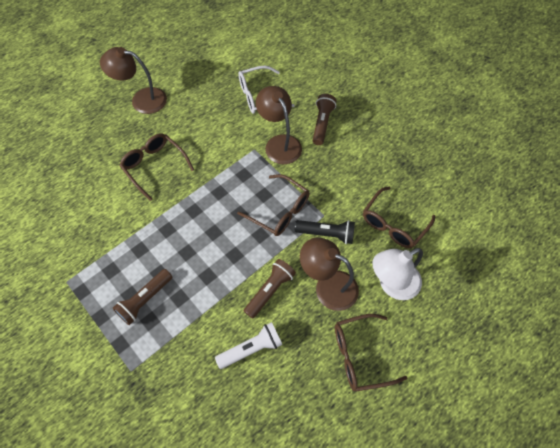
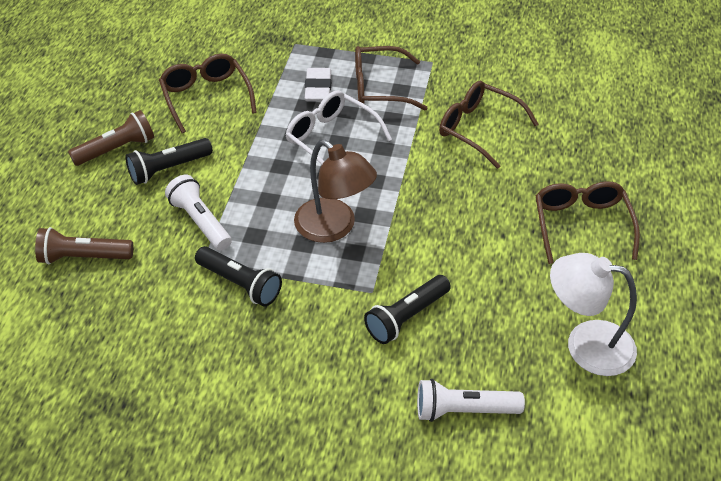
black flashlight: 1 -> 3
brown flashlight: 3 -> 2
brown lamp: 3 -> 1
white eraser: 0 -> 1
white flashlight: 1 -> 2

